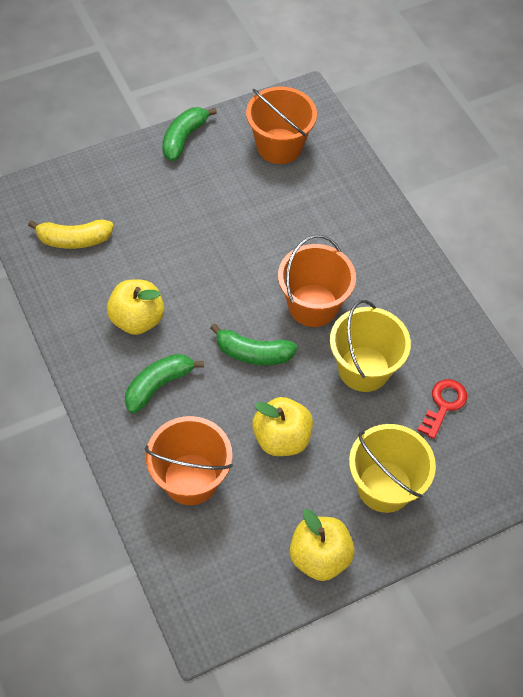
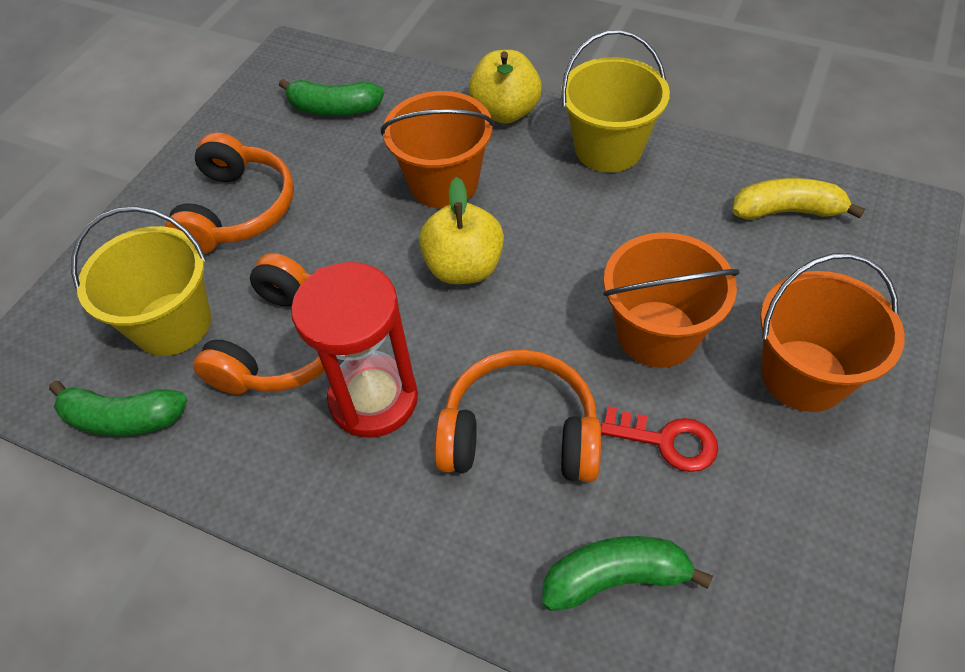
orange headphones: 0 -> 3
red hourglass: 0 -> 1
yellow apple: 3 -> 2

